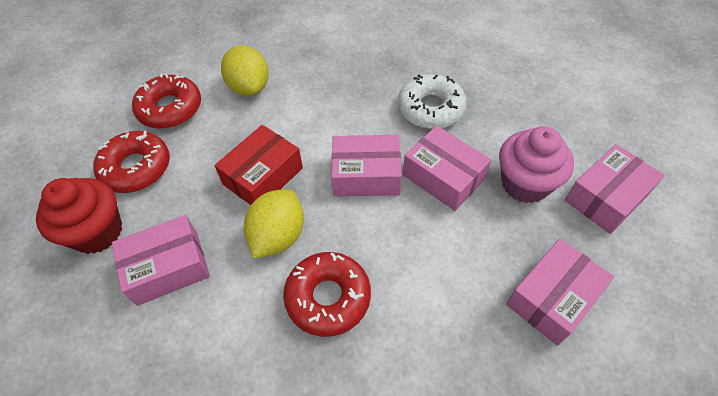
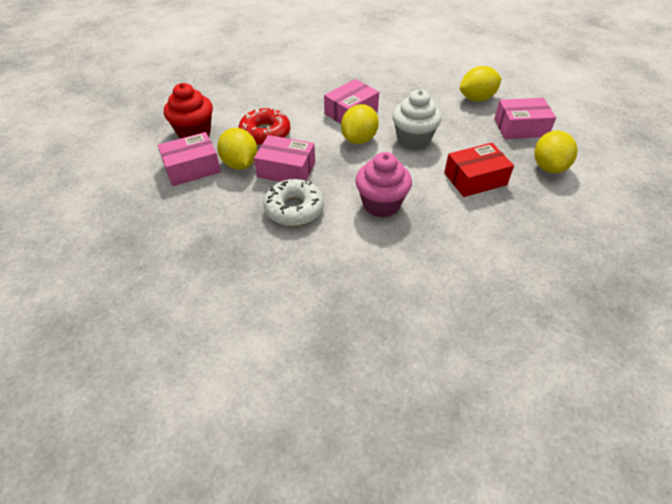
pink box: 5 -> 4
red donut: 3 -> 1
white cupcake: 0 -> 1
yellow lemon: 2 -> 4

